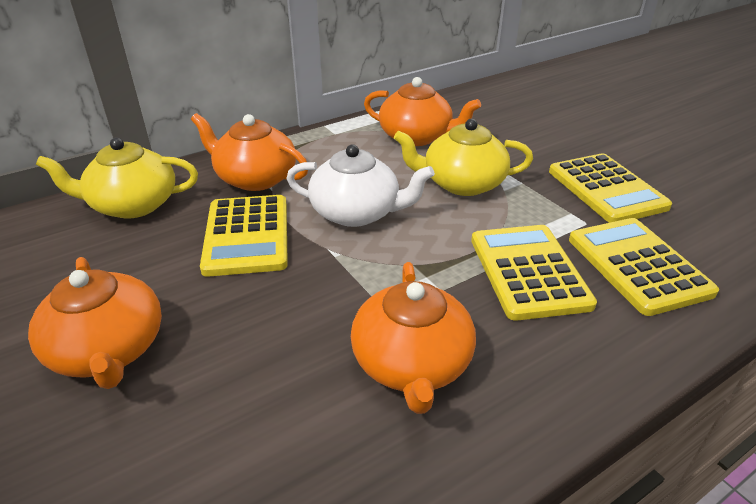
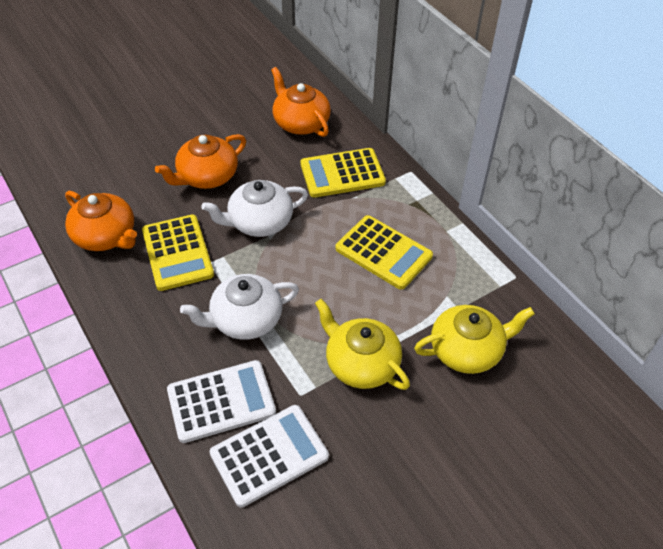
orange teapot: 4 -> 3
white calculator: 0 -> 2
white teapot: 1 -> 2
yellow calculator: 4 -> 3

